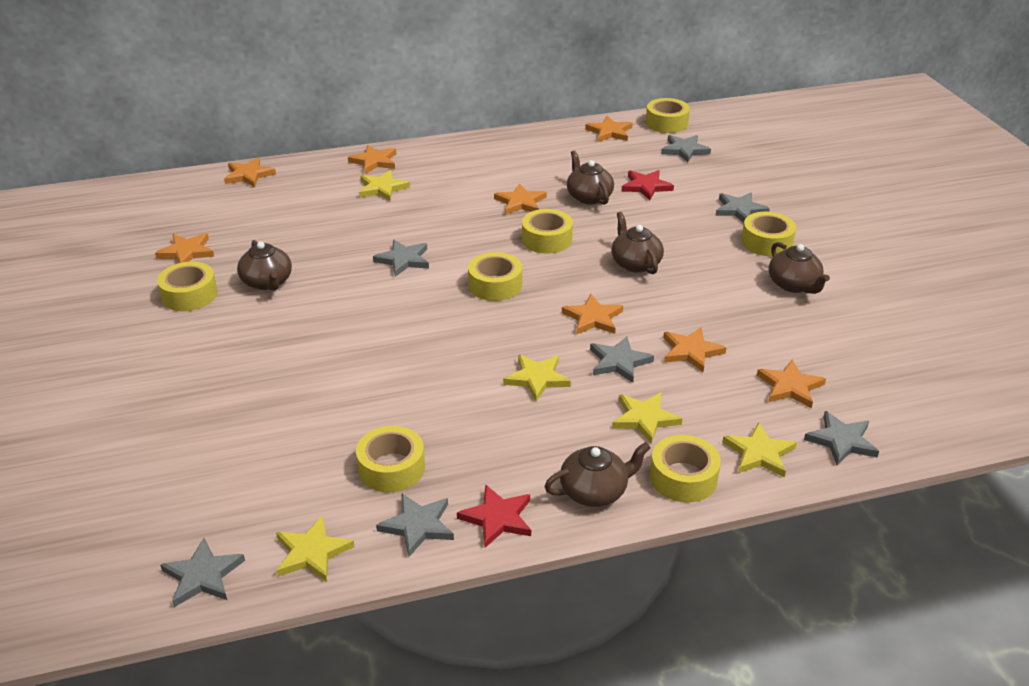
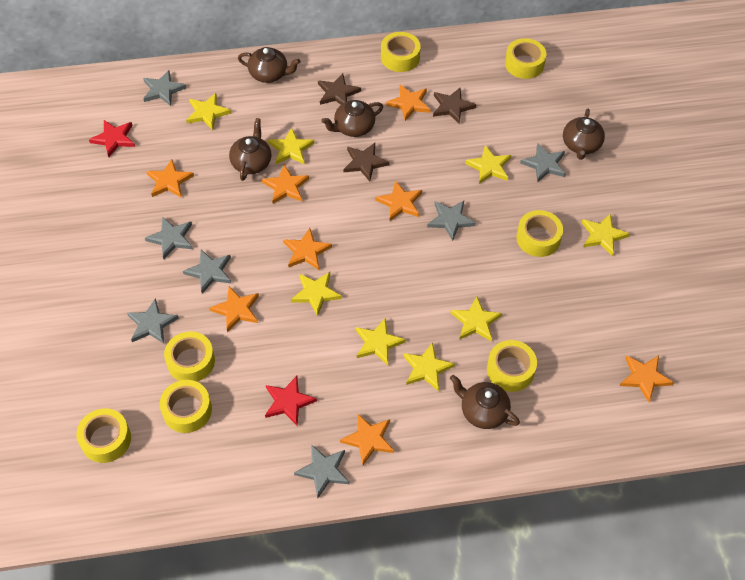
brown star: 0 -> 3
yellow star: 5 -> 8

